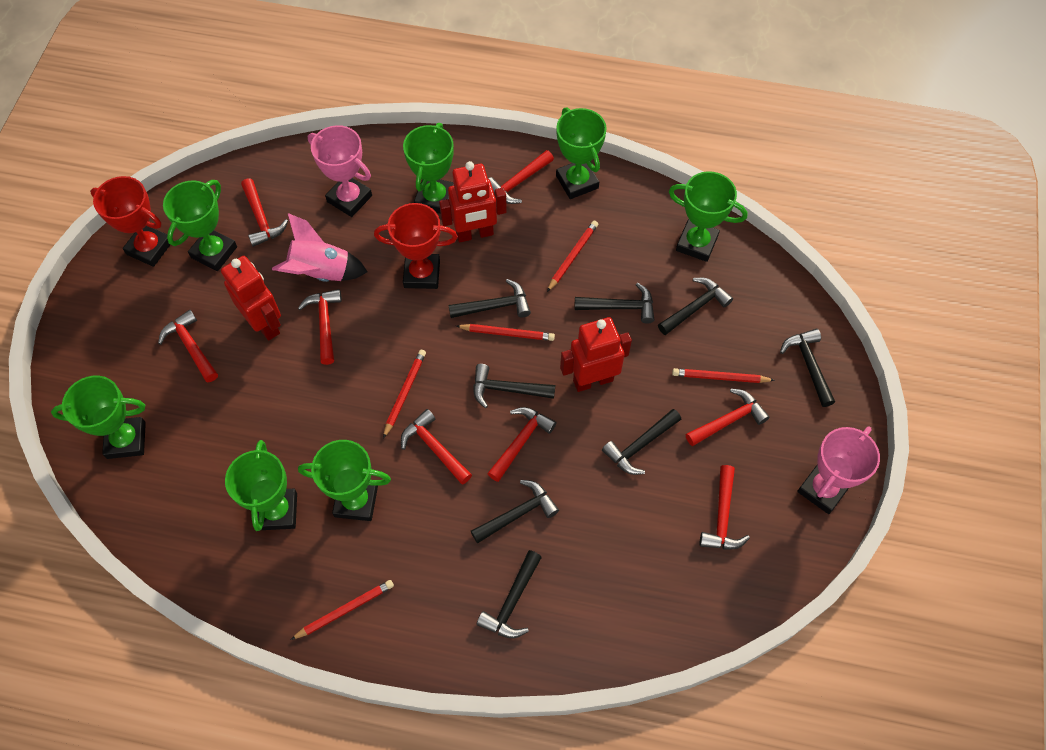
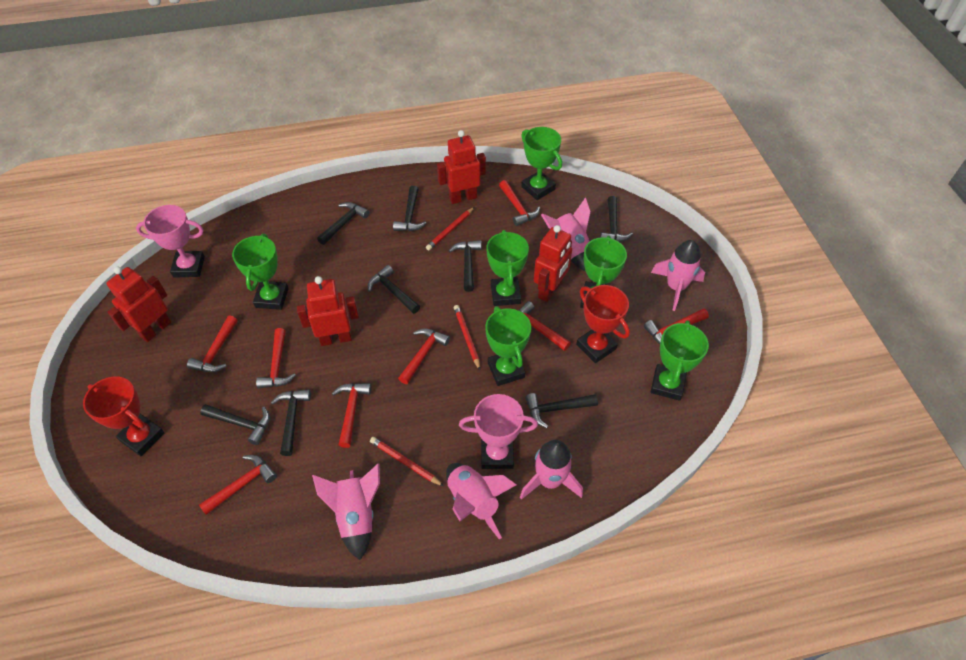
green trophy: 7 -> 6
pink rocket: 1 -> 5
red pencil: 5 -> 3
red robot: 3 -> 4

